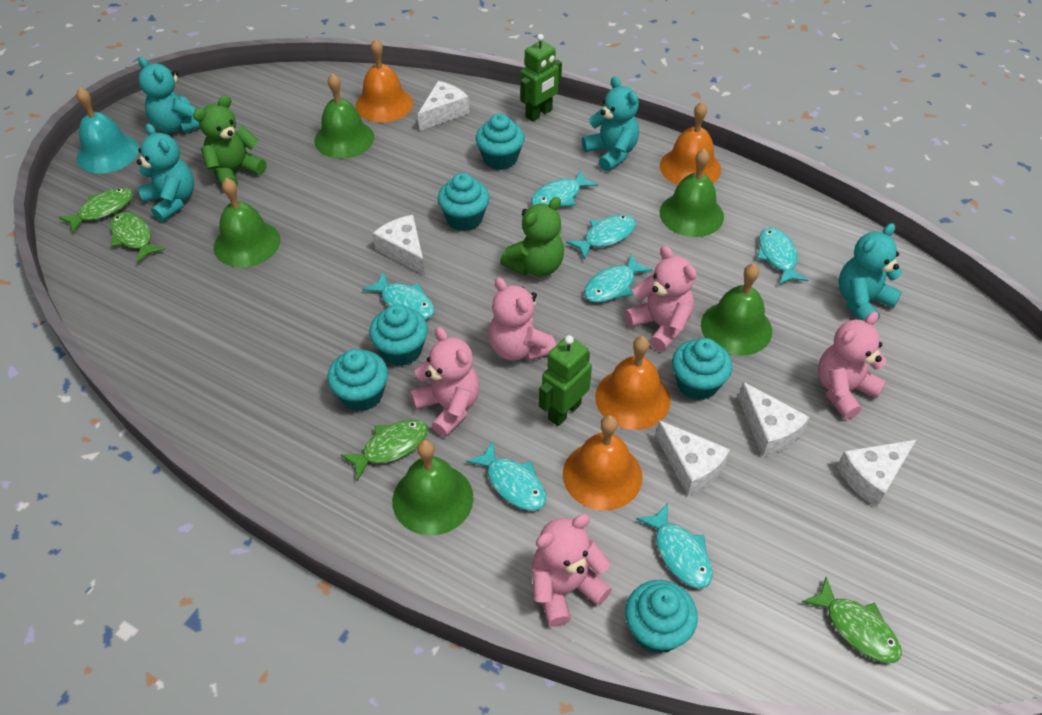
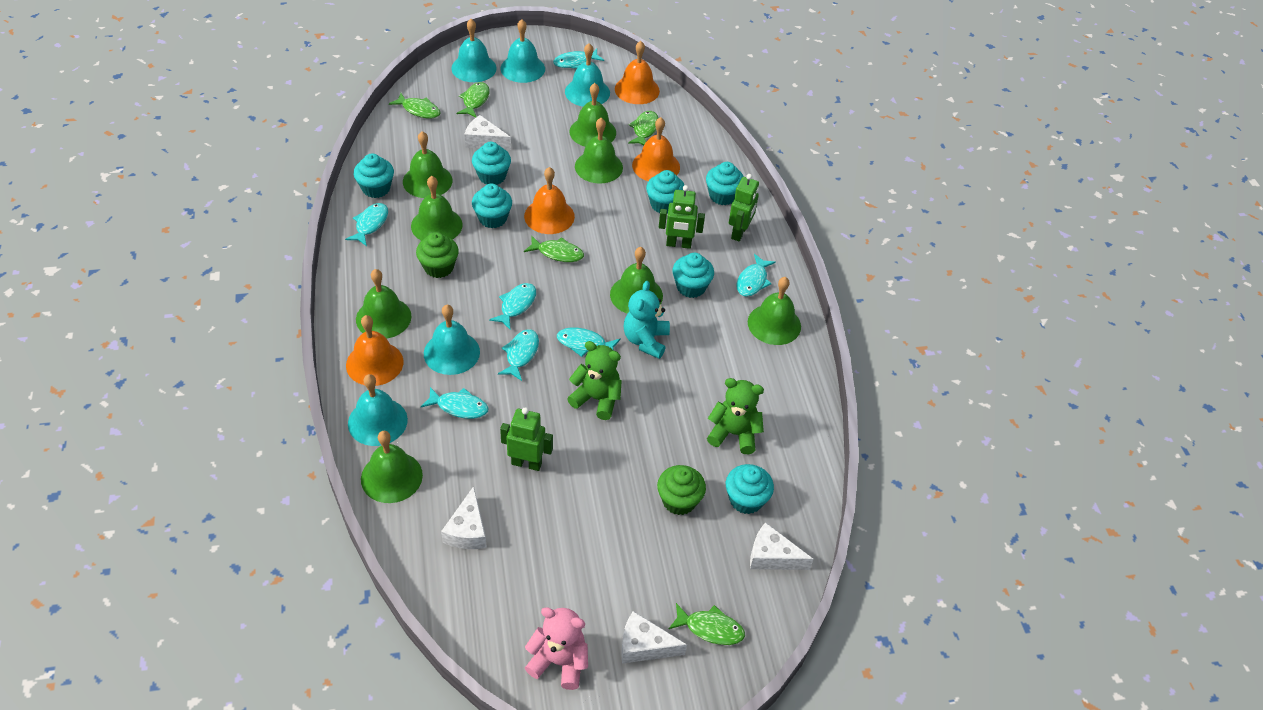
green bell: 5 -> 8
green cupcake: 0 -> 2
green fish: 4 -> 5
green robot: 2 -> 3
pink teddy bear: 5 -> 1
turquoise bell: 1 -> 5
turquoise cupcake: 6 -> 7
turquoise teddy bear: 4 -> 1
white cheese: 5 -> 4

